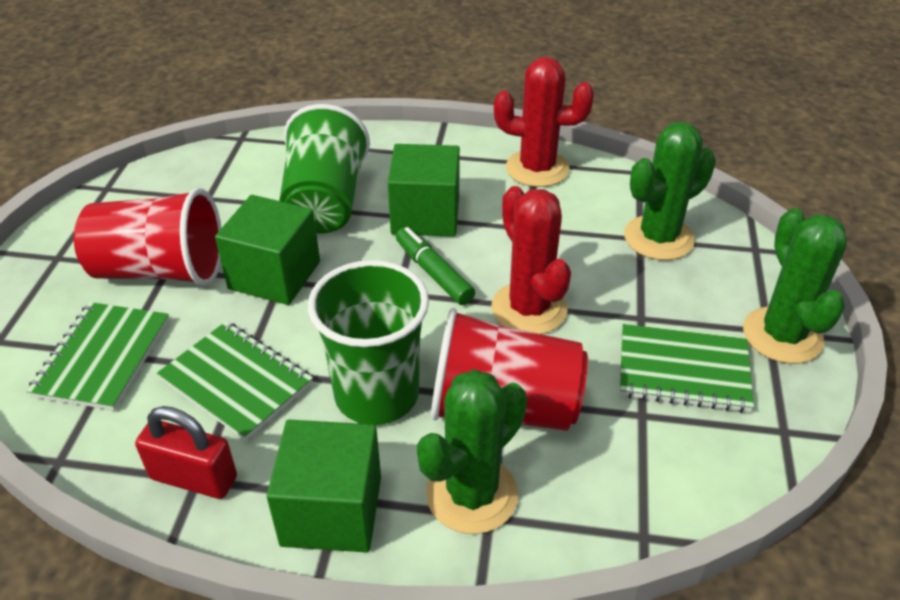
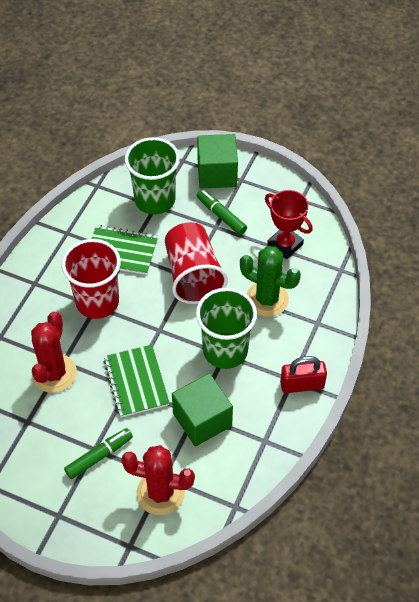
green cactus: 3 -> 1
green cube: 3 -> 2
green marker: 1 -> 2
green notebook: 3 -> 2
red trophy: 0 -> 1

